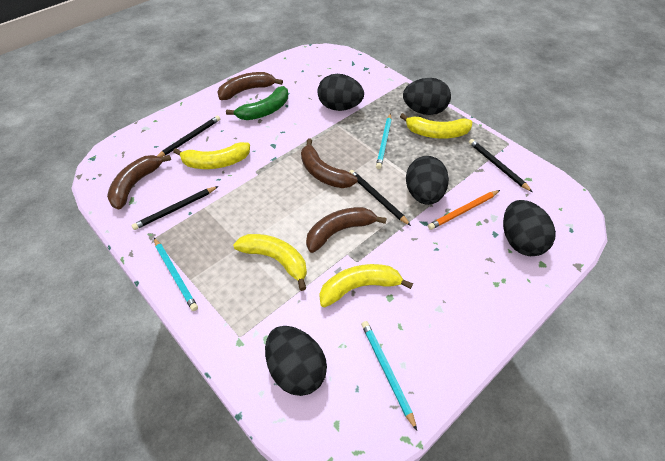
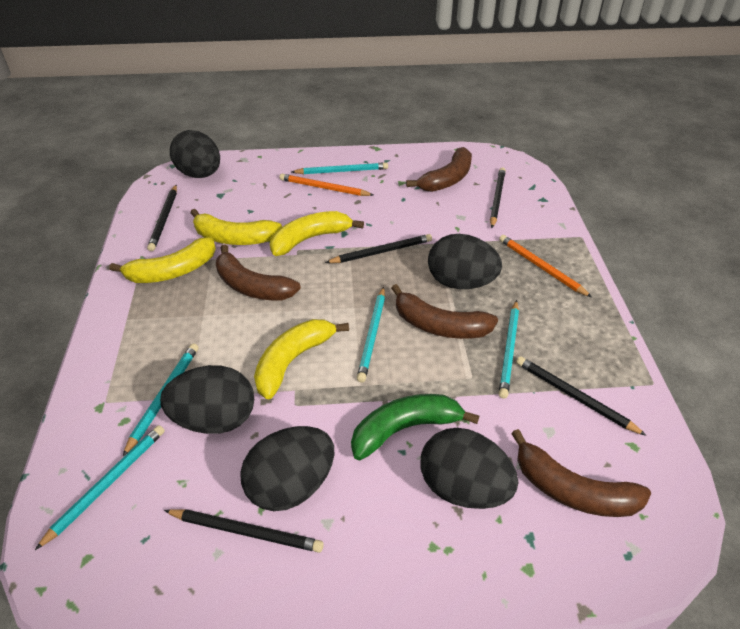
black pencil: 4 -> 5
orange pencil: 1 -> 2
turquoise pencil: 3 -> 5

